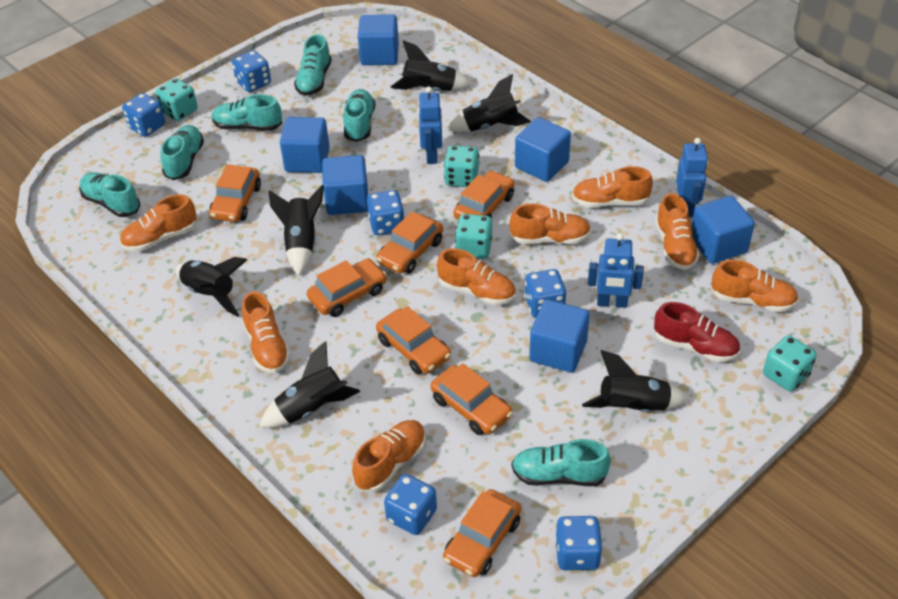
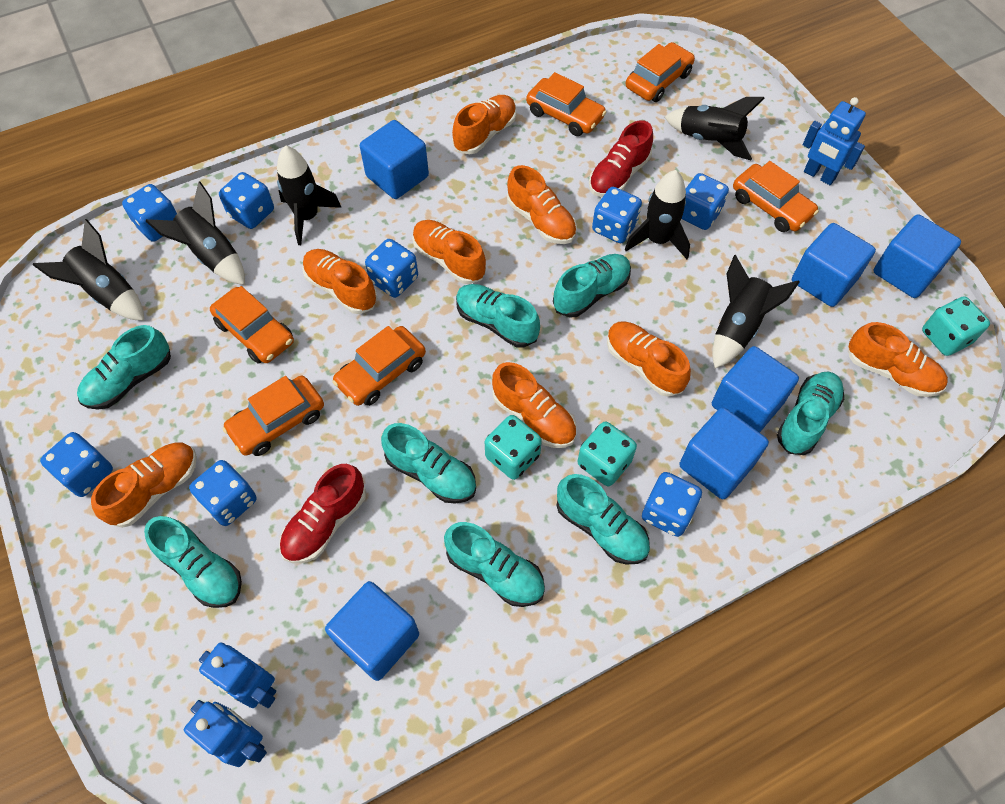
blue dice: 6 -> 8
orange car: 7 -> 6
red shoe: 1 -> 2
turquoise dice: 4 -> 3
turquoise shoe: 6 -> 8

